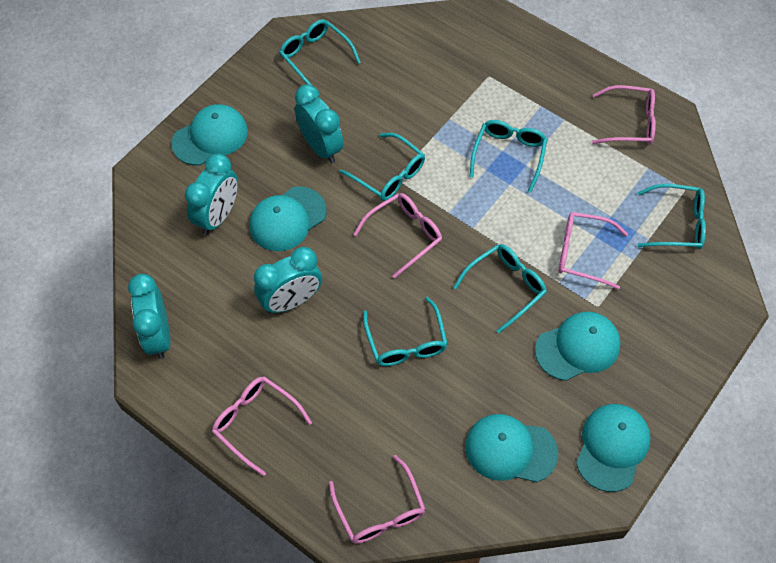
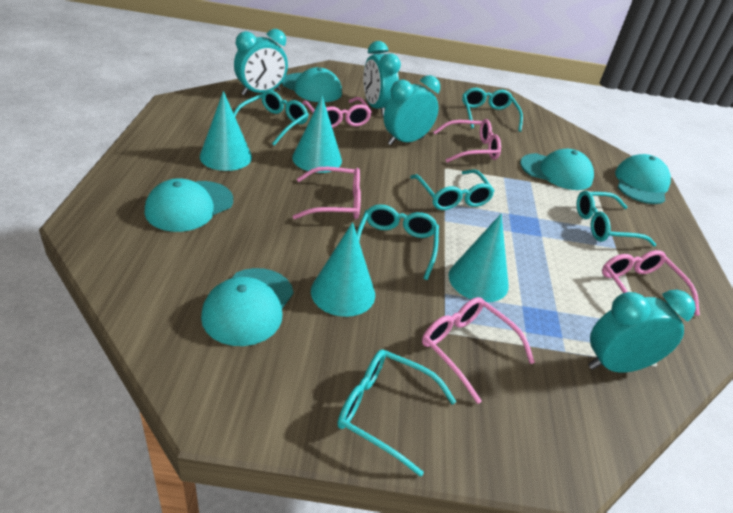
turquoise cone: 0 -> 4

